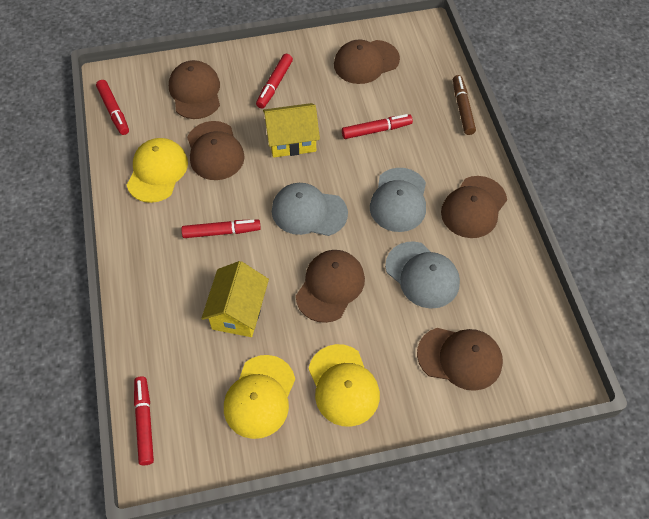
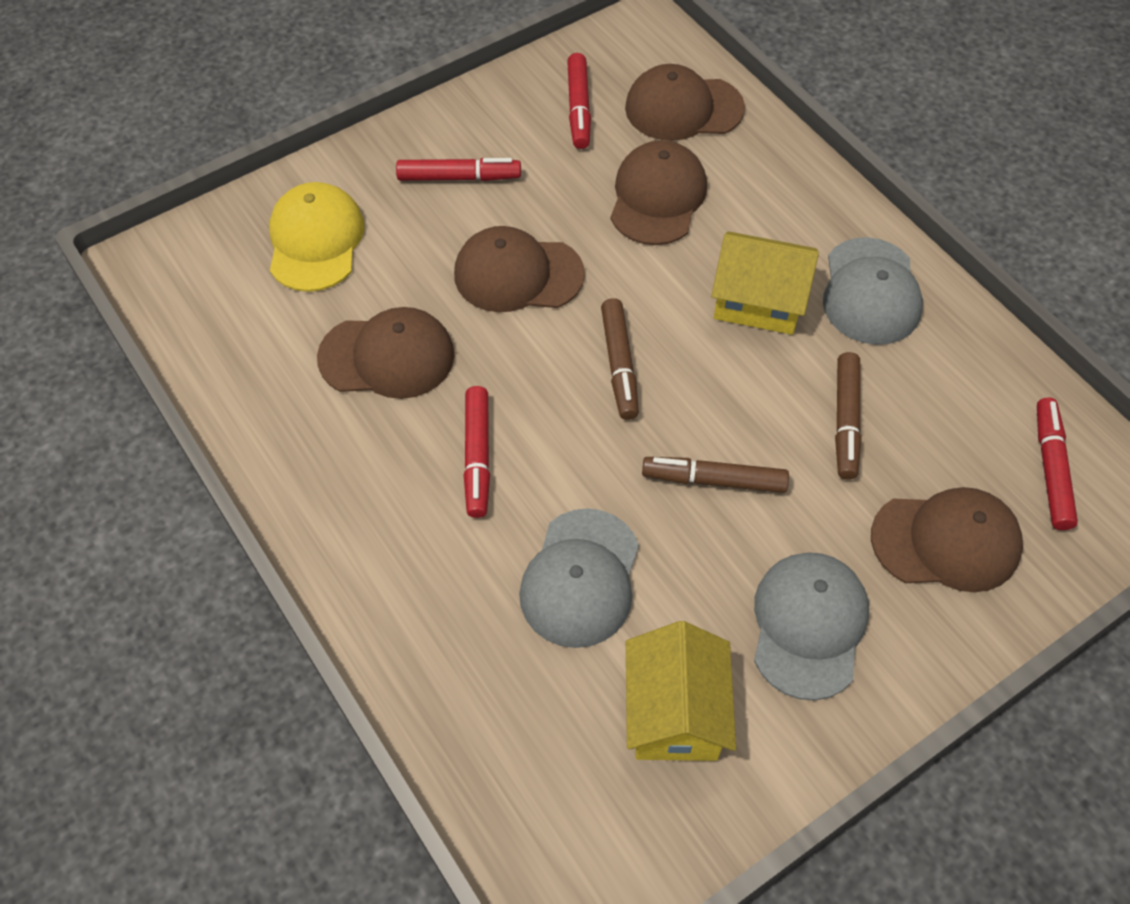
brown cap: 6 -> 5
brown marker: 1 -> 3
red marker: 5 -> 4
yellow cap: 3 -> 1

